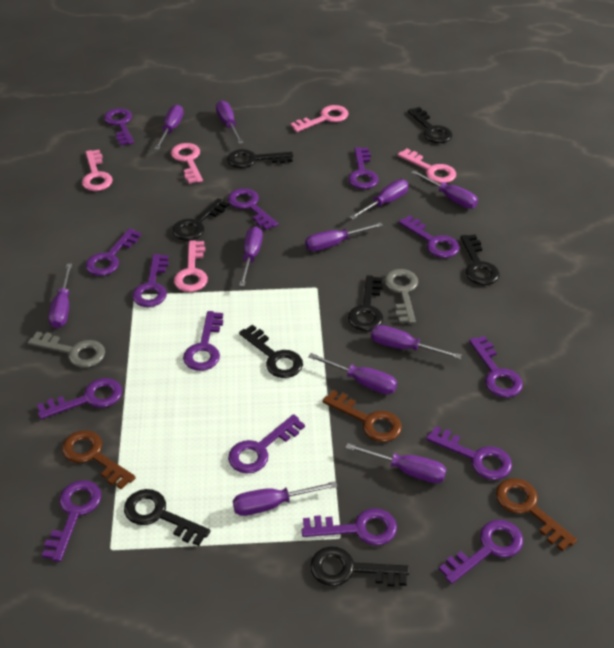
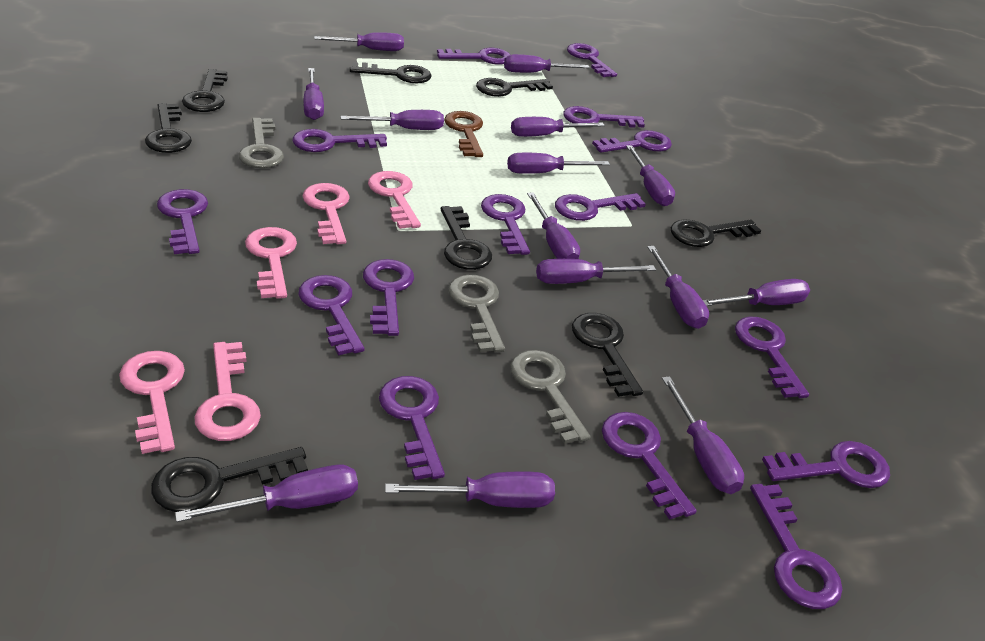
brown key: 3 -> 1
grey key: 2 -> 3
purple key: 14 -> 15
purple screwdriver: 11 -> 14

